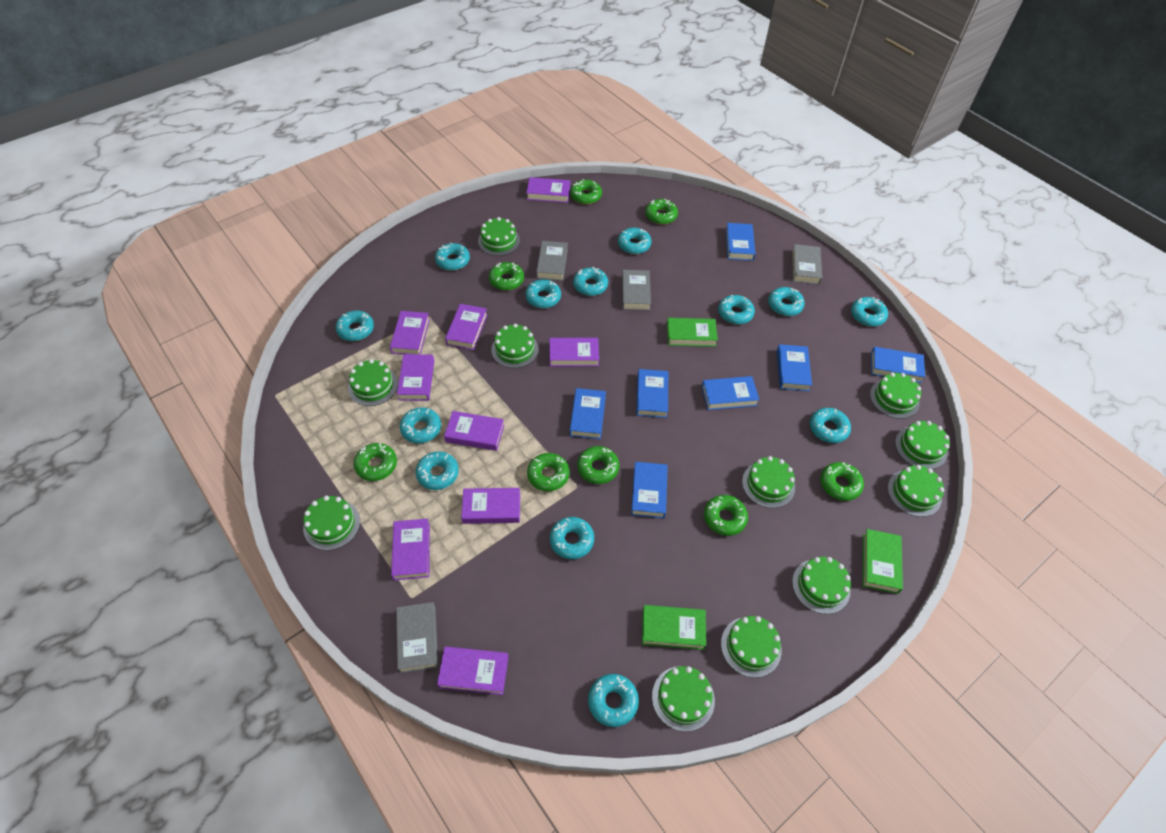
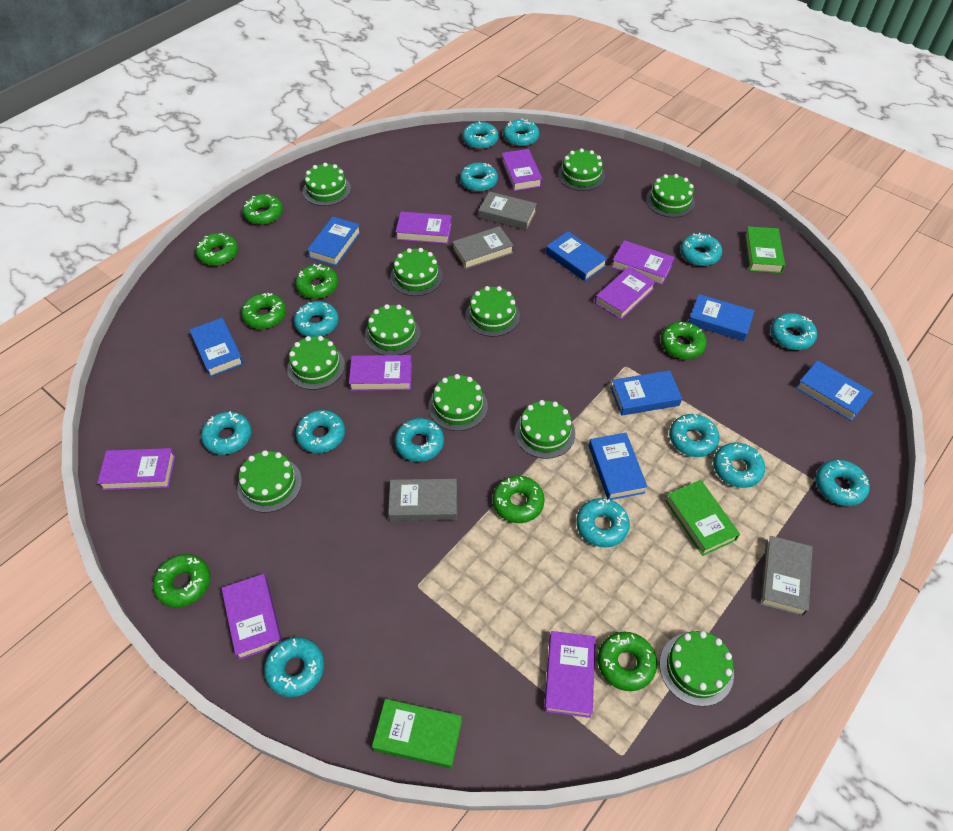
purple book: 9 -> 8
turquoise donut: 13 -> 14

